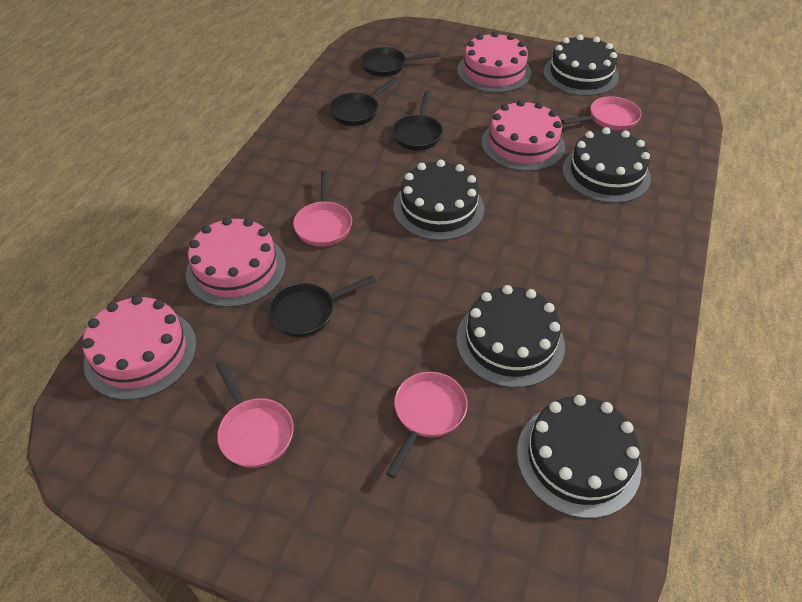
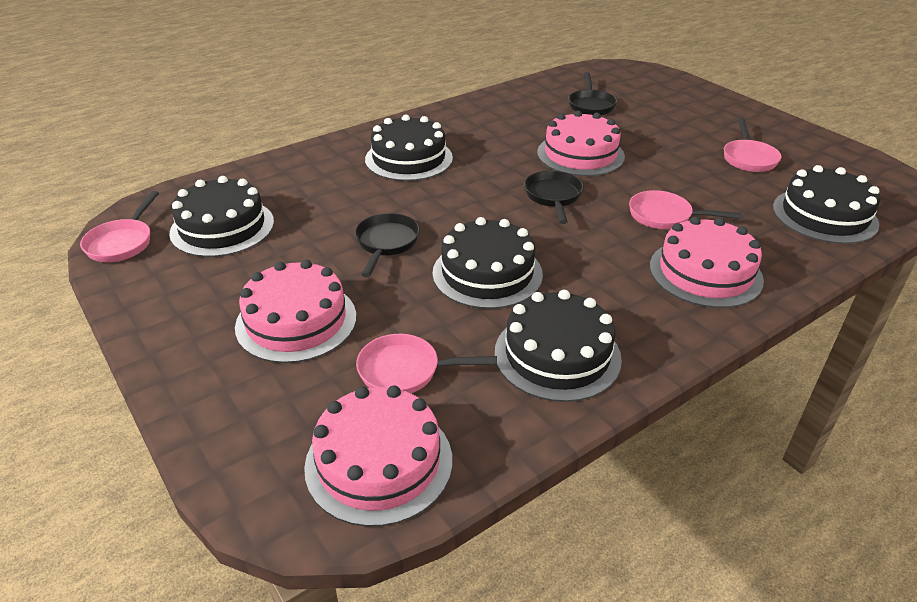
black pan: 4 -> 3

